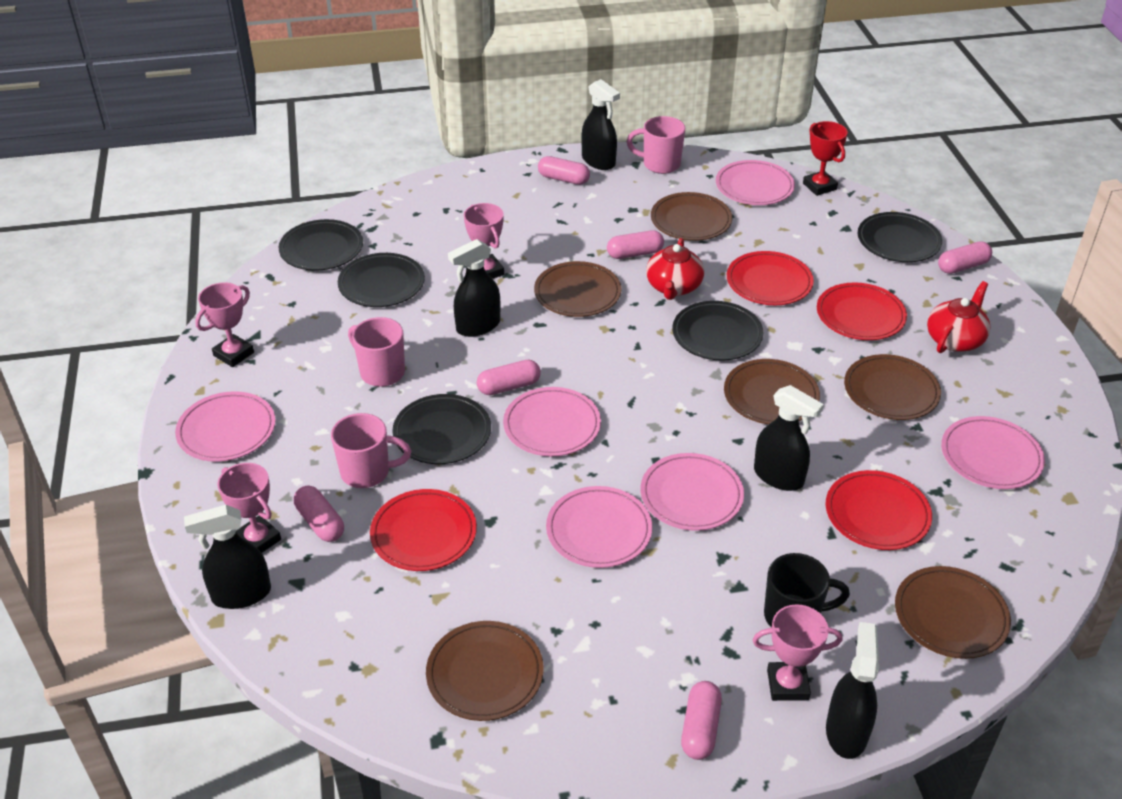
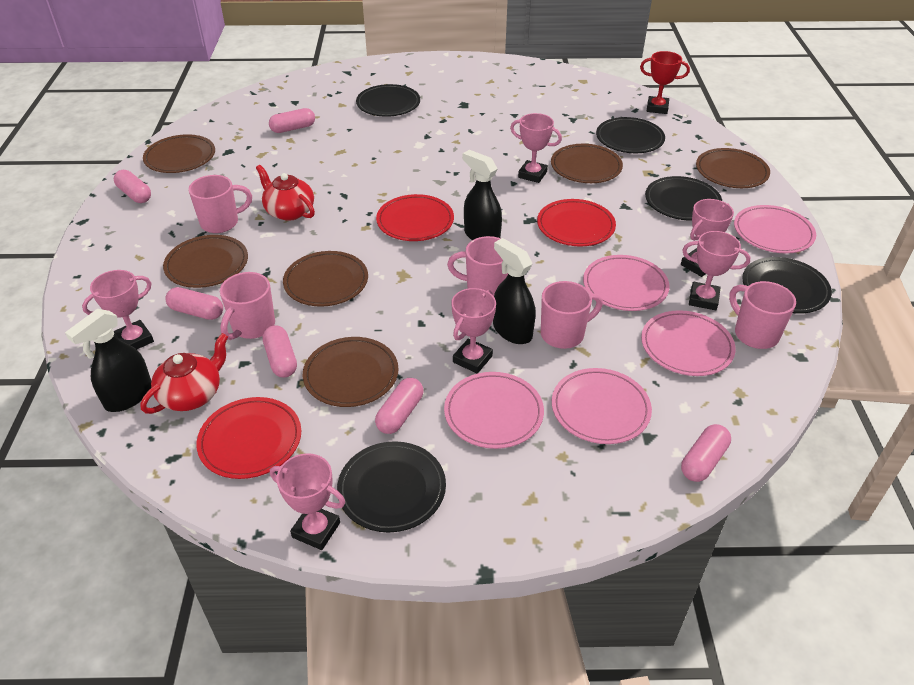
black mug: 1 -> 0
black spray bottle: 5 -> 3
pink mug: 3 -> 5
pink plate: 6 -> 5
pink trophy: 4 -> 6
red plate: 4 -> 3

